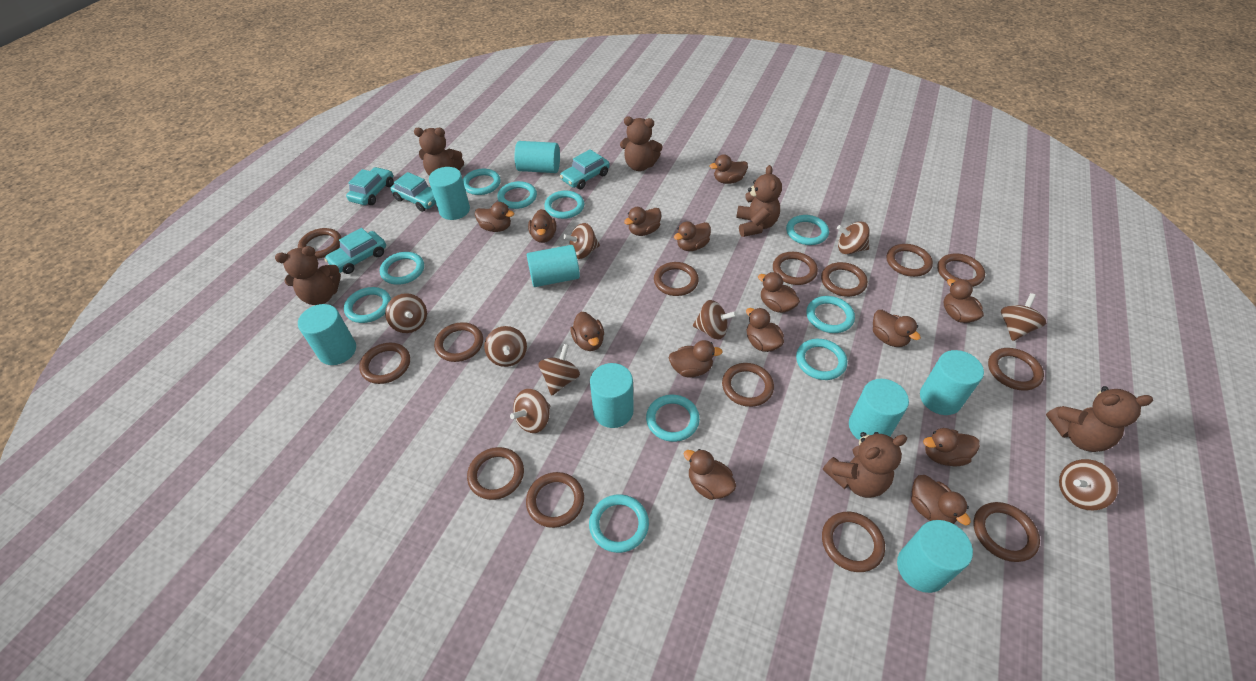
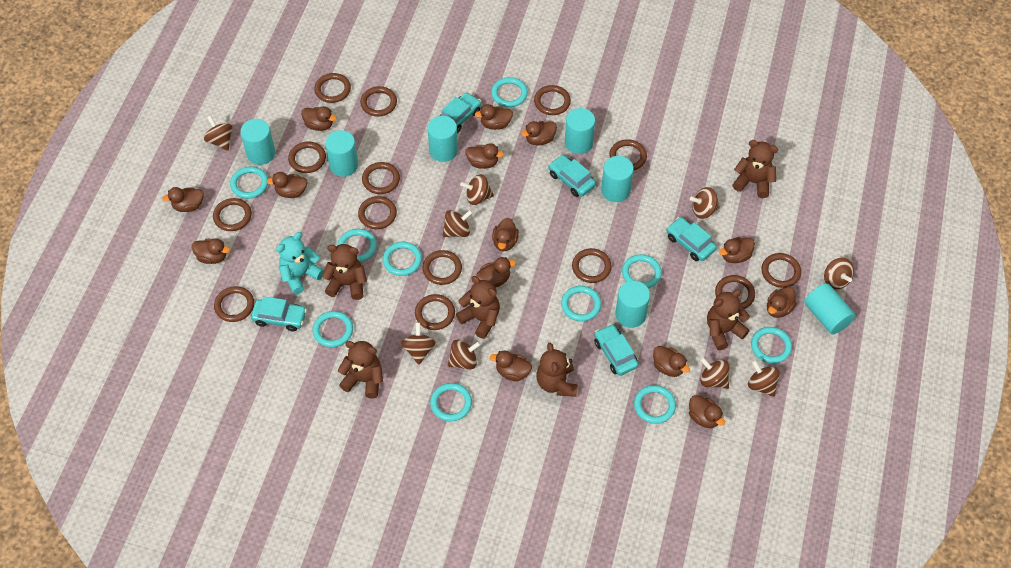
turquoise car: 4 -> 5
turquoise cylinder: 8 -> 7
turquoise teddy bear: 0 -> 1

